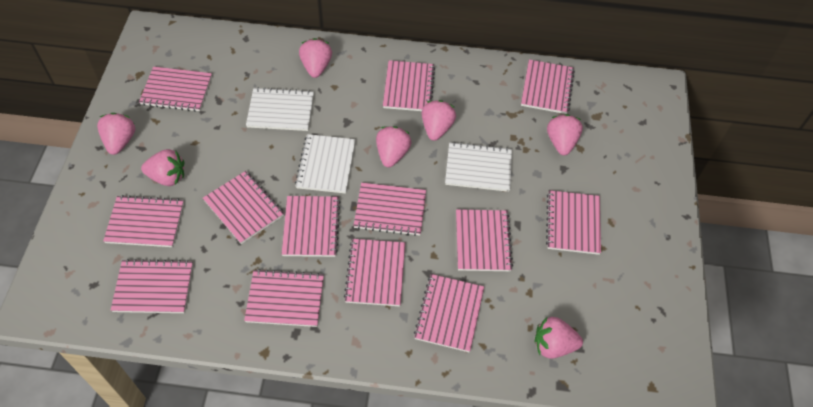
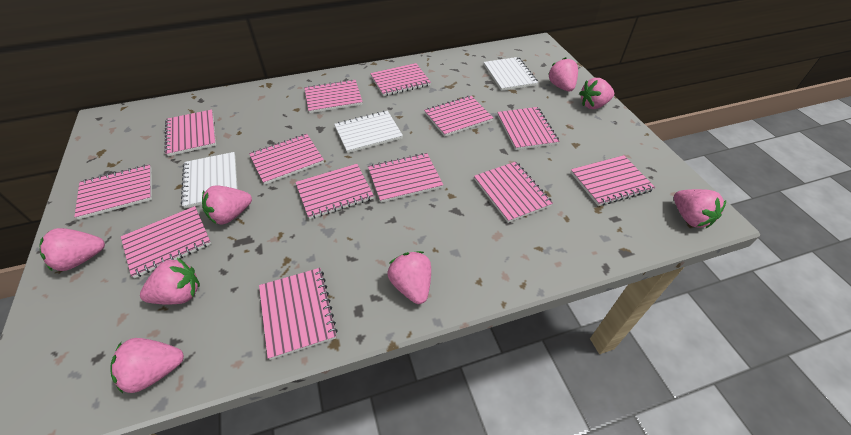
pink strawberry: 7 -> 8

